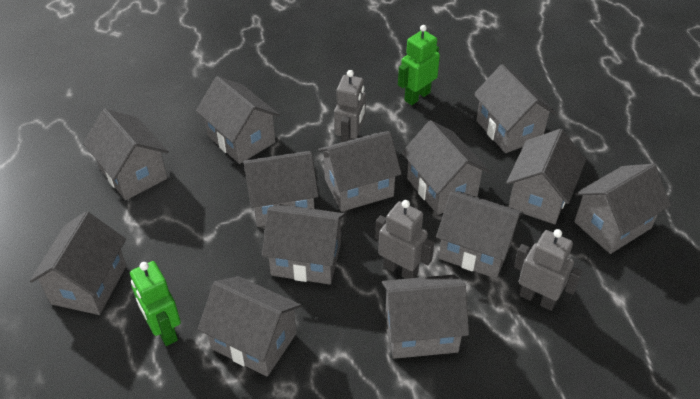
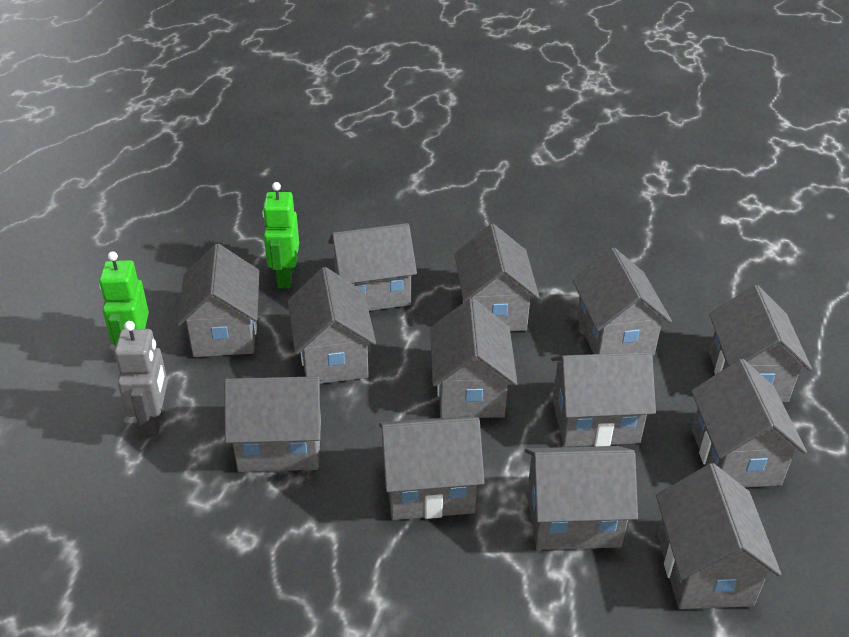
grey robot: 3 -> 1

